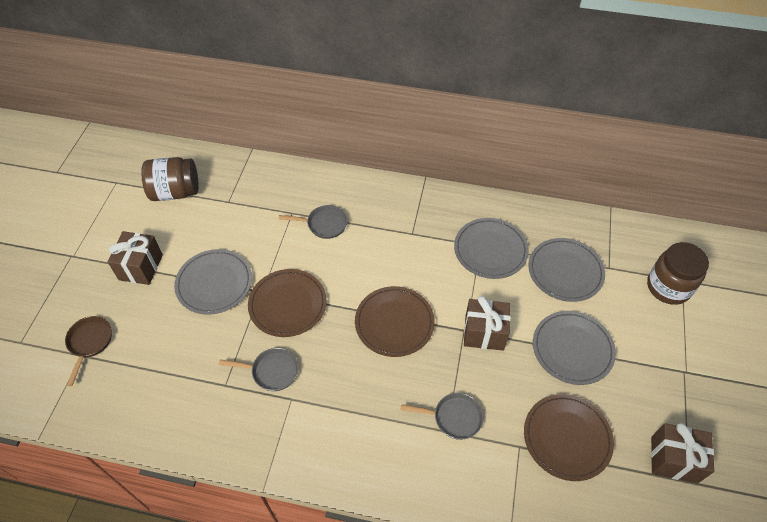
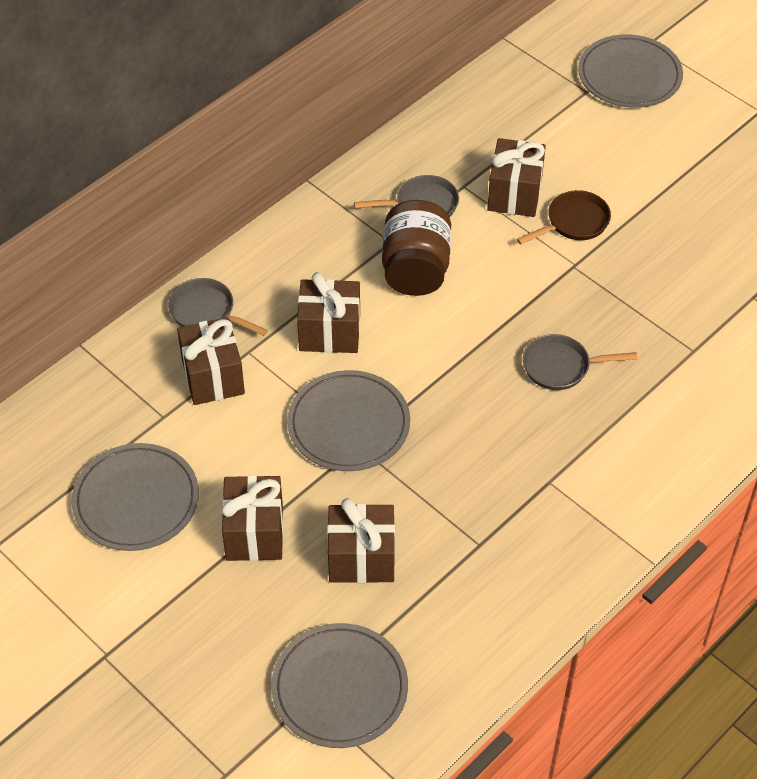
brown gift: 3 -> 5
brown jar: 2 -> 1
brown plate: 3 -> 0

